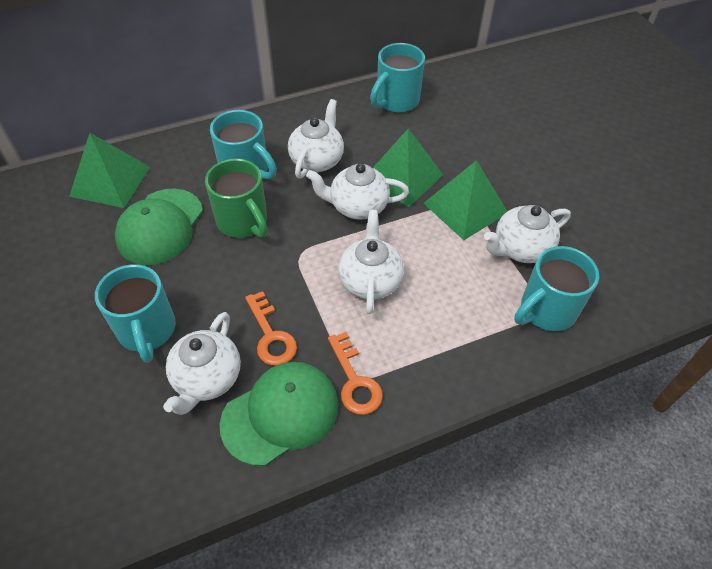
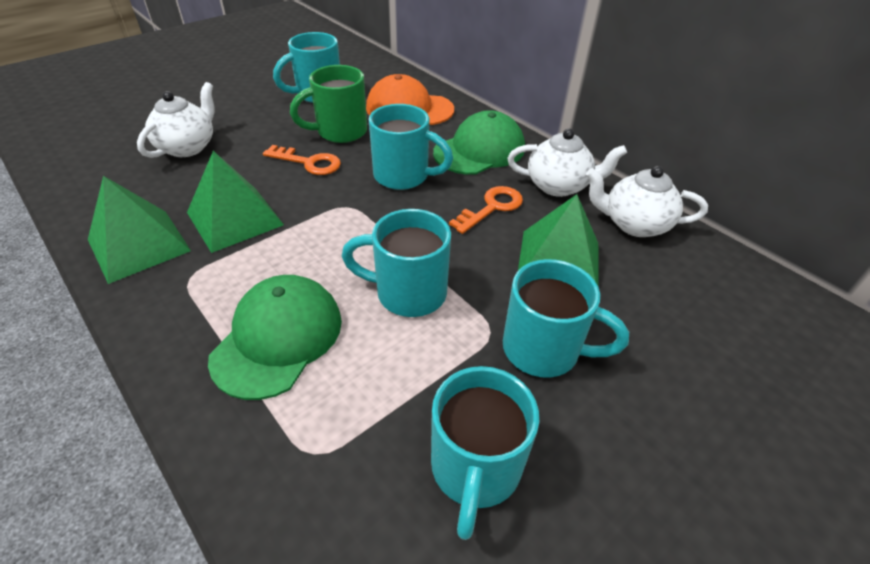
orange cap: 0 -> 1
turquoise mug: 4 -> 5
white teapot: 5 -> 3

